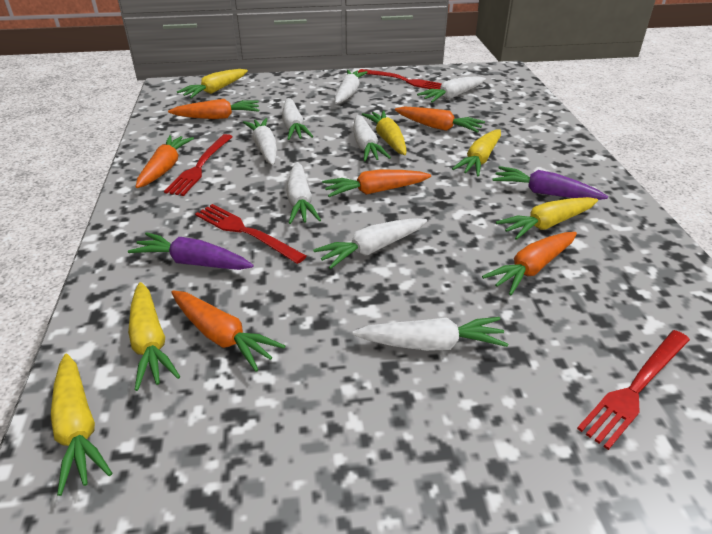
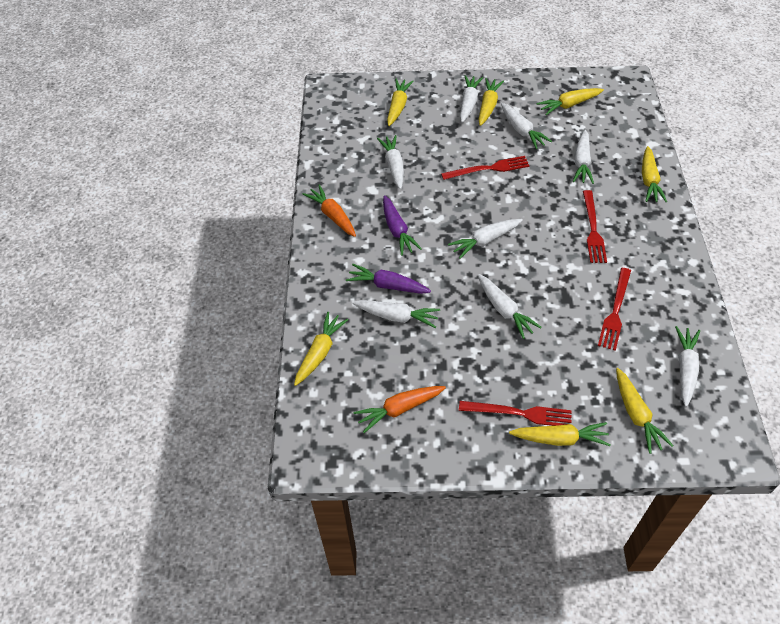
orange carrot: 6 -> 2
yellow carrot: 6 -> 7

